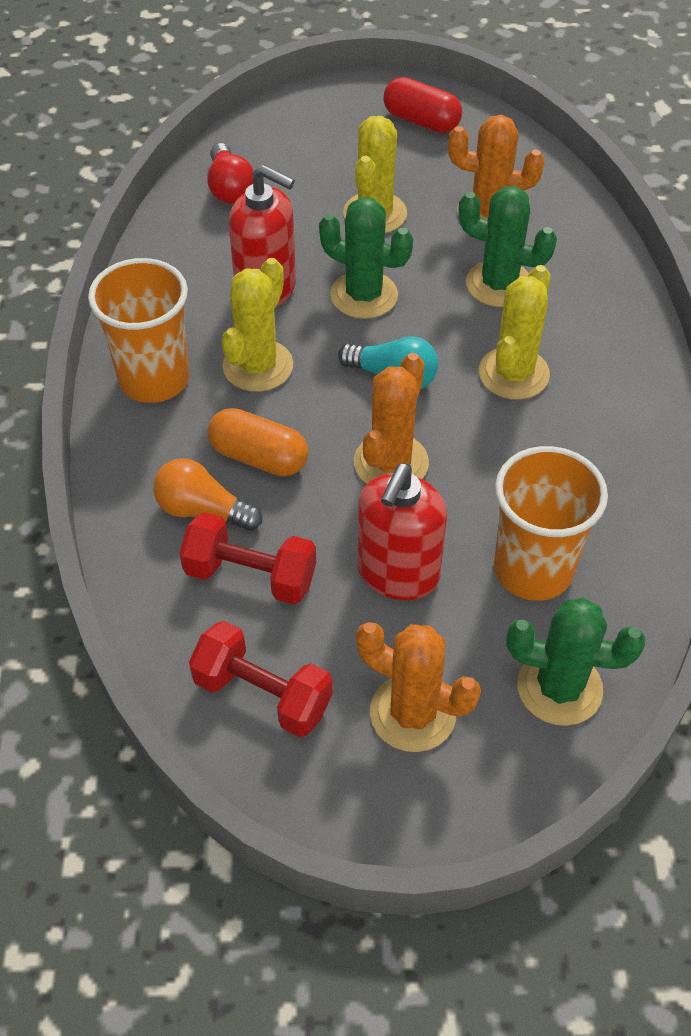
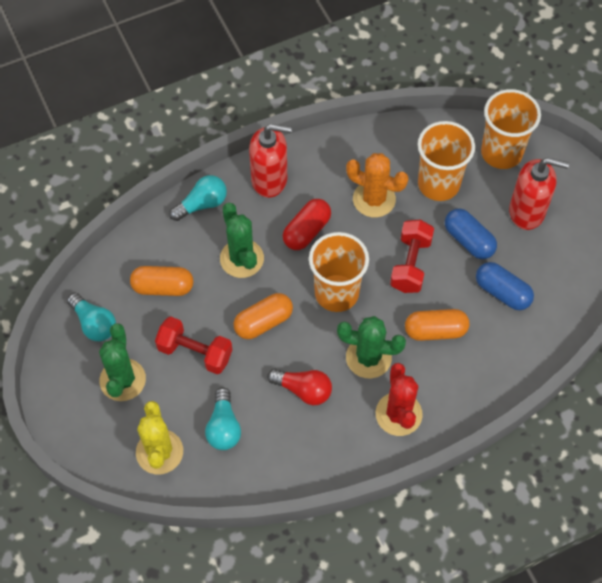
blue capsule: 0 -> 2
orange cactus: 3 -> 1
orange capsule: 1 -> 3
orange cup: 2 -> 3
orange light bulb: 1 -> 0
red cactus: 0 -> 1
turquoise light bulb: 1 -> 3
yellow cactus: 3 -> 1

